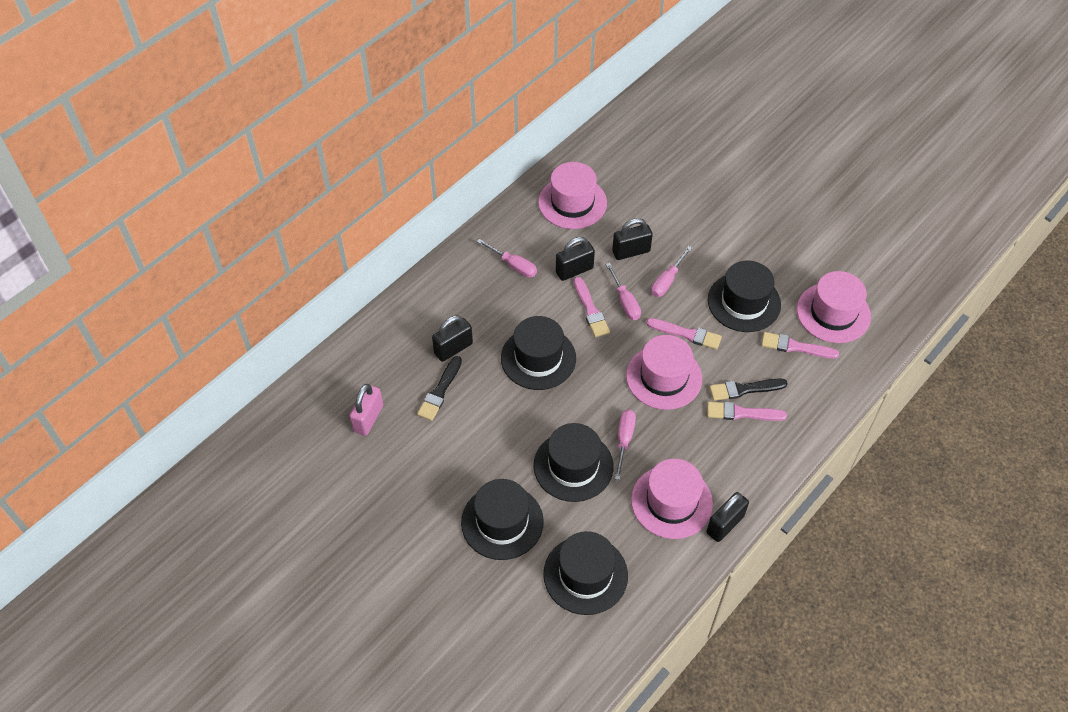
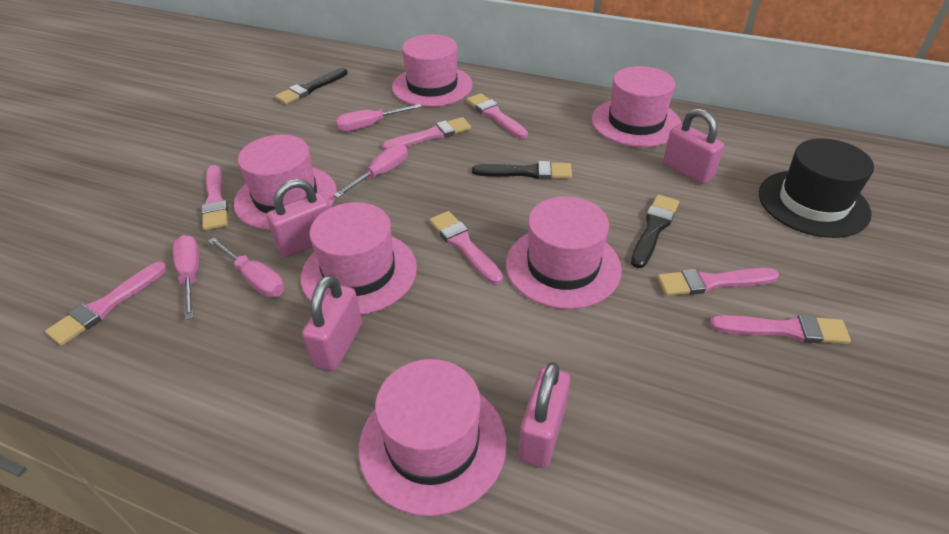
black brush: 2 -> 3
black hat: 5 -> 1
black padlock: 4 -> 0
pink brush: 4 -> 7
pink hat: 4 -> 6
pink padlock: 1 -> 4

